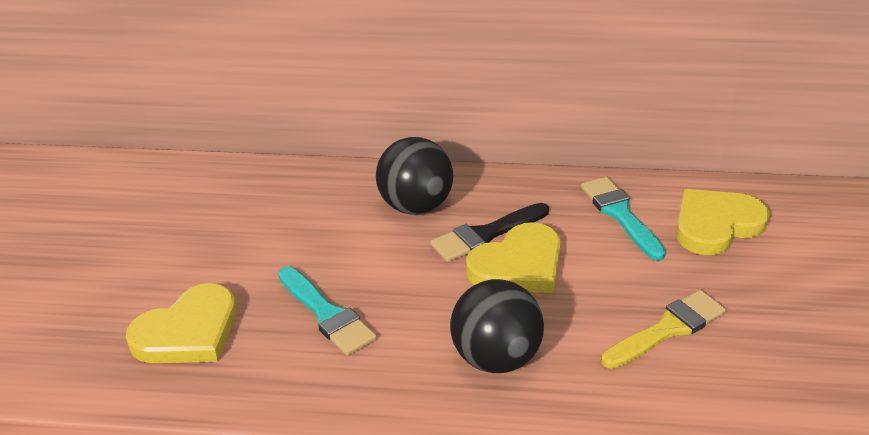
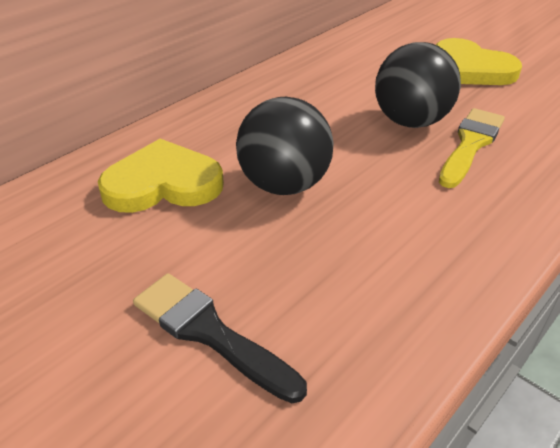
turquoise brush: 2 -> 0
yellow heart: 3 -> 2

